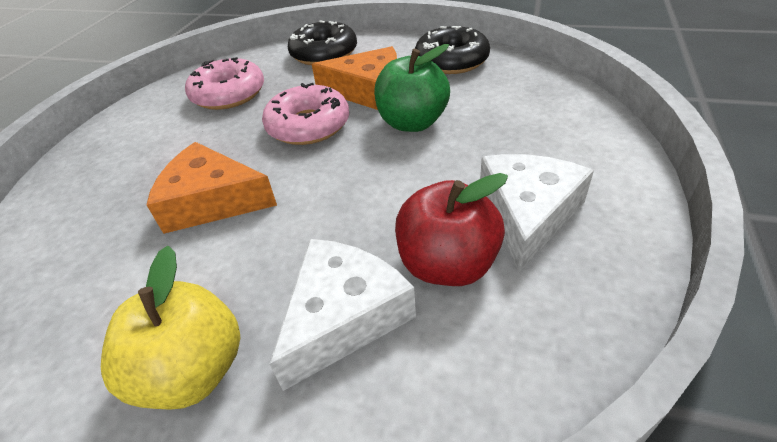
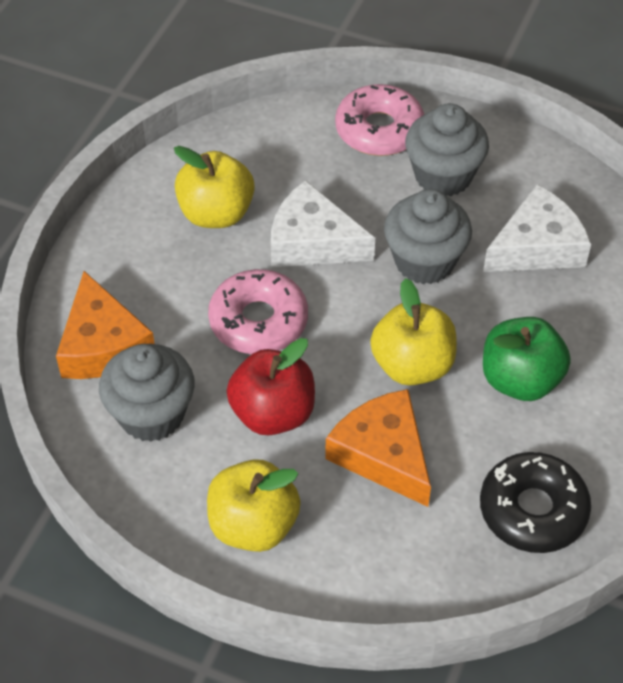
black donut: 2 -> 1
grey cupcake: 0 -> 3
yellow apple: 1 -> 3

